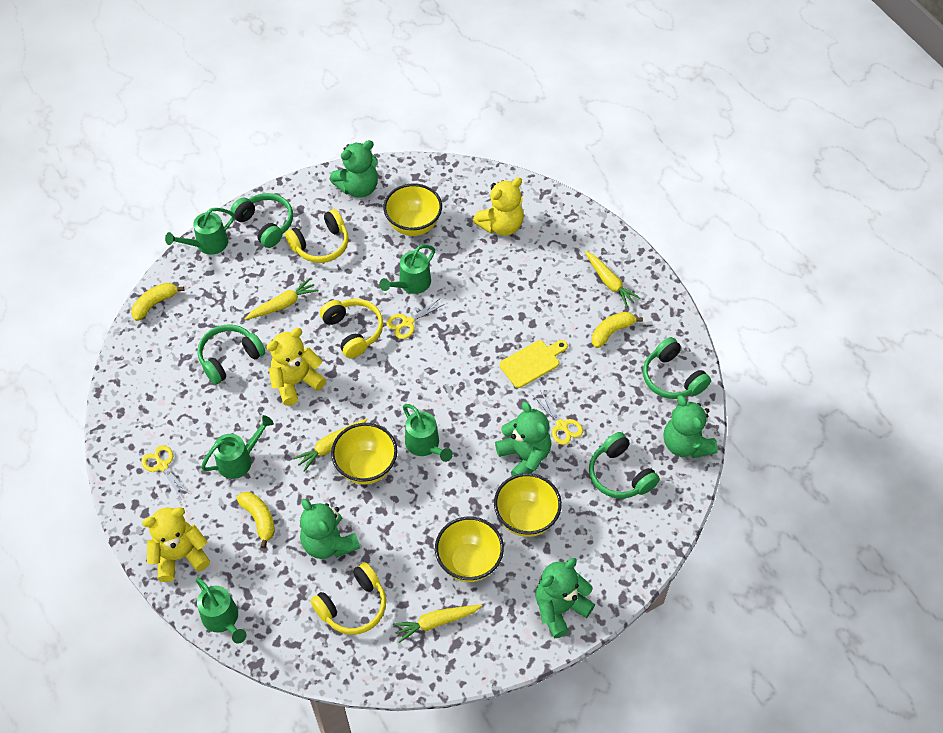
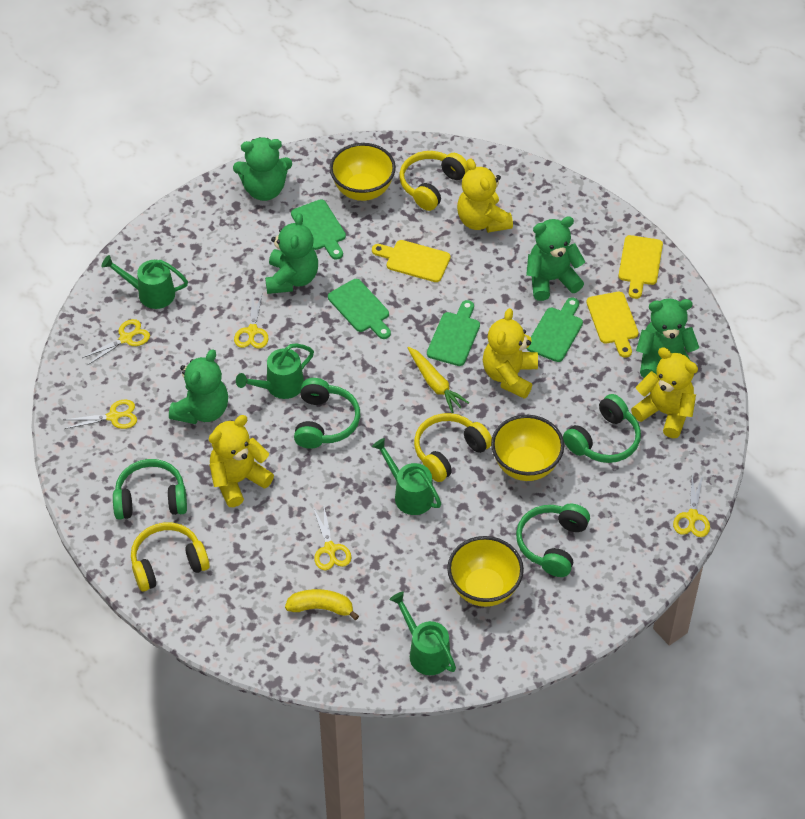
green cutting board: 0 -> 4
green watering can: 5 -> 4
yellow banana: 3 -> 1
yellow bowl: 4 -> 3
yellow carrot: 4 -> 1
yellow cutting board: 1 -> 3
yellow scissors: 3 -> 5
yellow teddy bear: 3 -> 4

